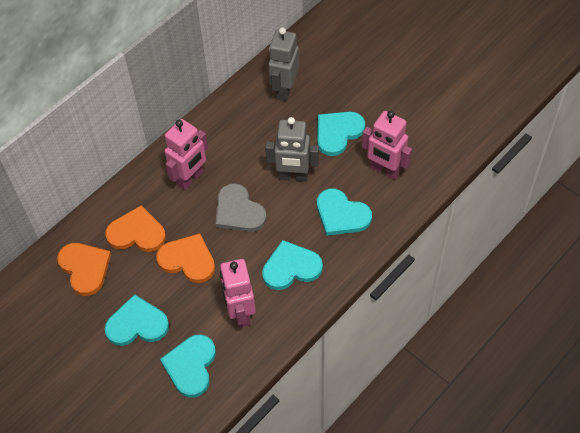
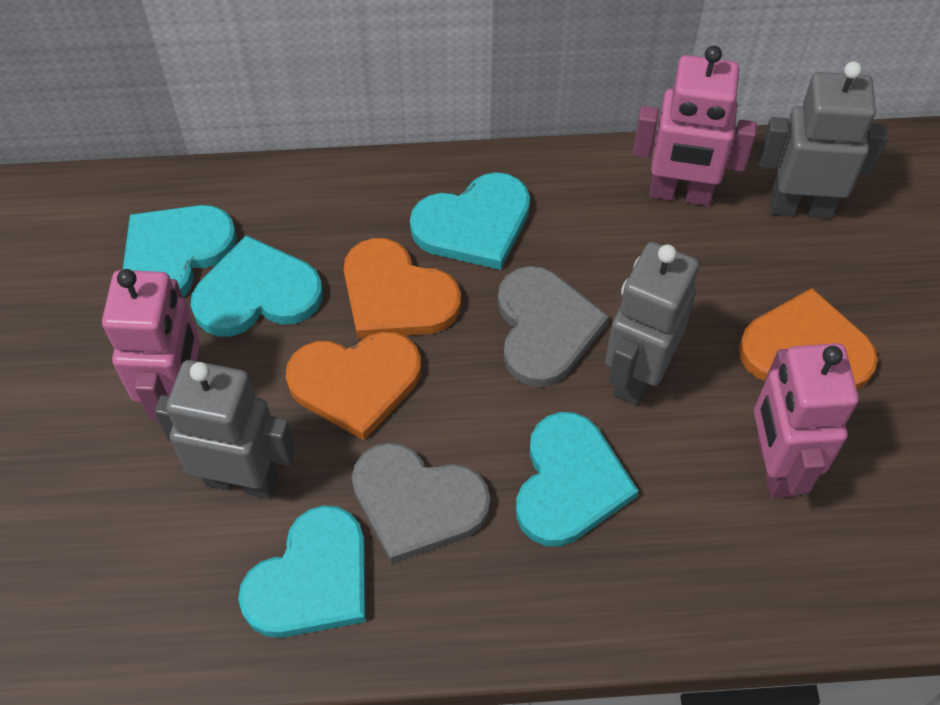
grey heart: 1 -> 2
grey robot: 2 -> 3

